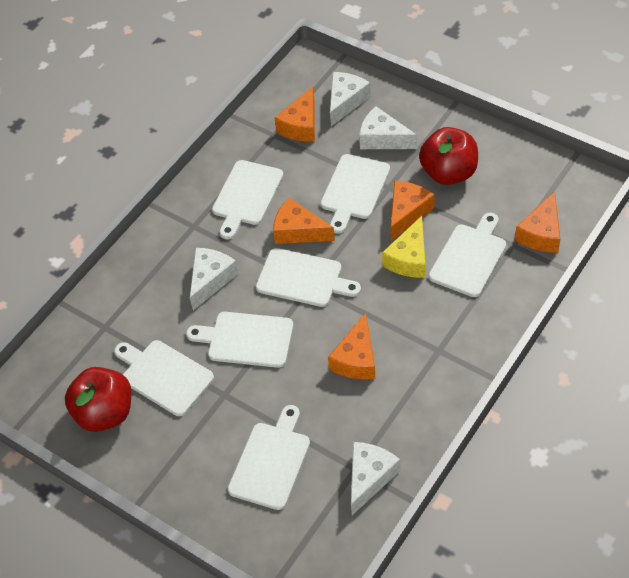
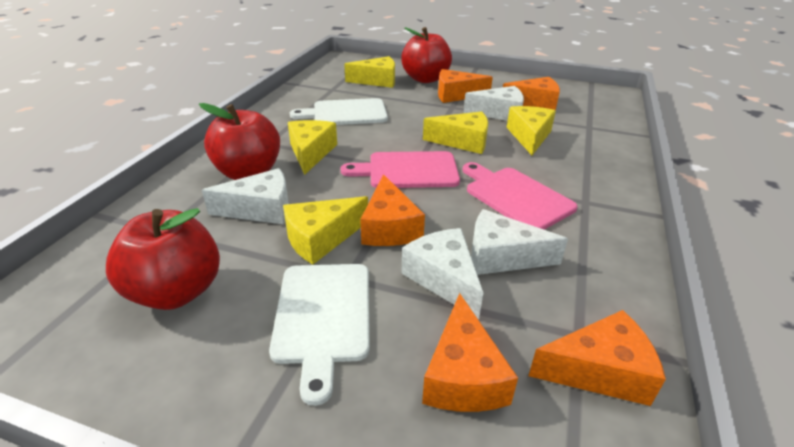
pink cutting board: 0 -> 2
red apple: 2 -> 3
white cutting board: 7 -> 2
yellow cheese: 1 -> 5

